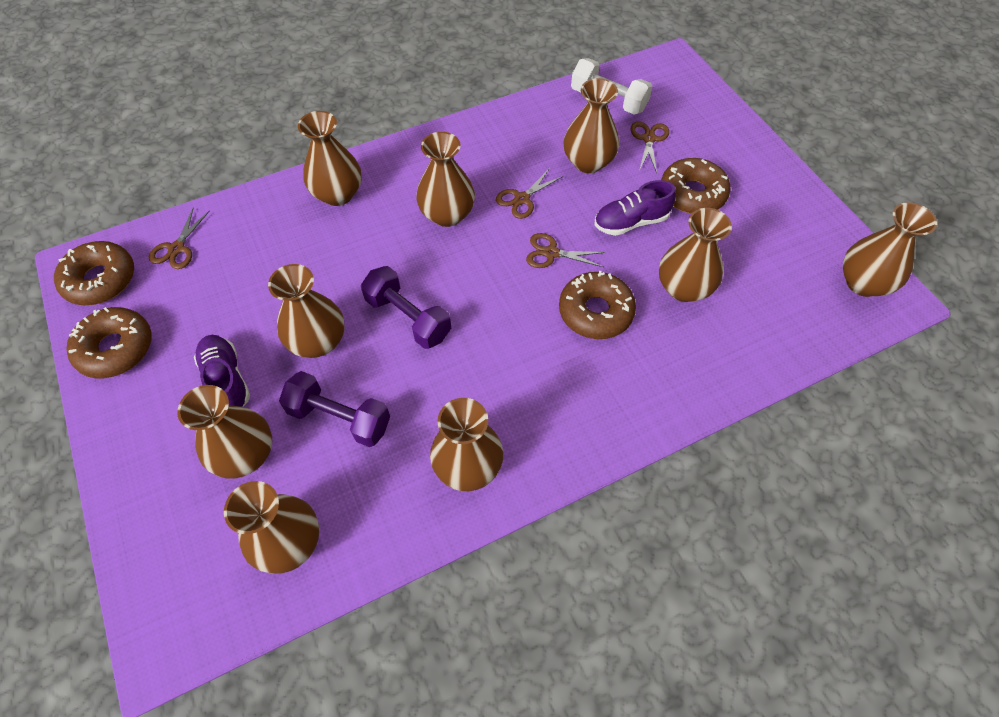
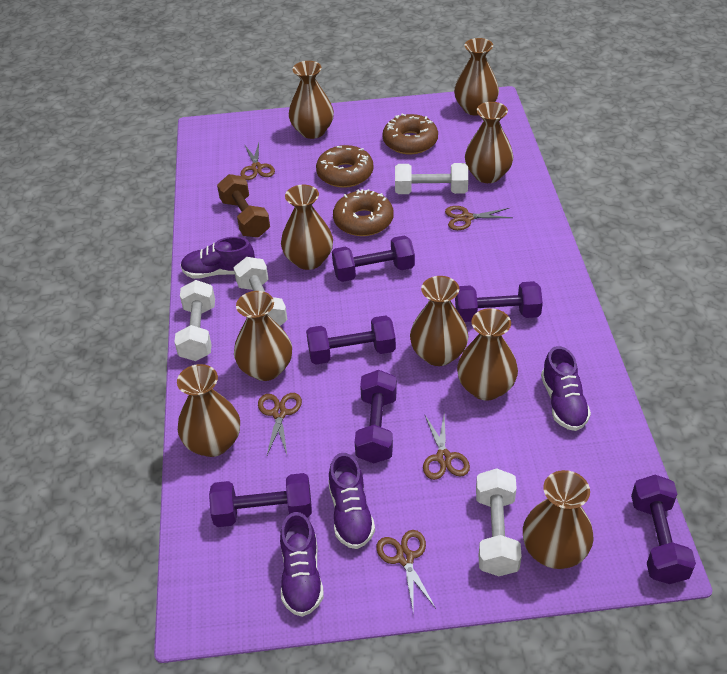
brown donut: 4 -> 3
brown dumbbell: 0 -> 1
brown scissors: 4 -> 5
purple dumbbell: 2 -> 6
purple shoe: 2 -> 4
white dumbbell: 1 -> 4

